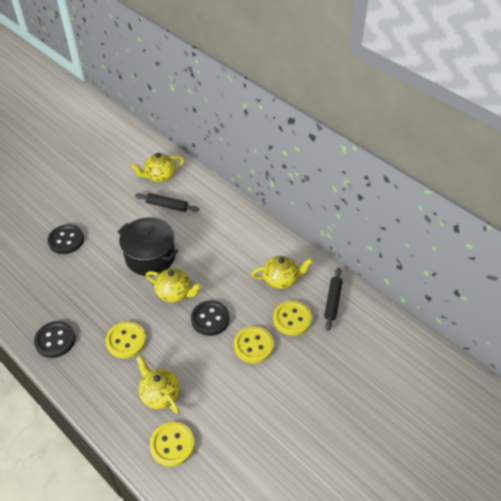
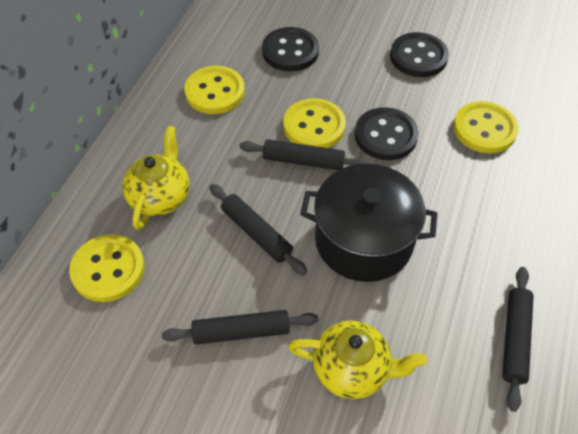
black rolling pin: 2 -> 4
yellow teapot: 4 -> 2

